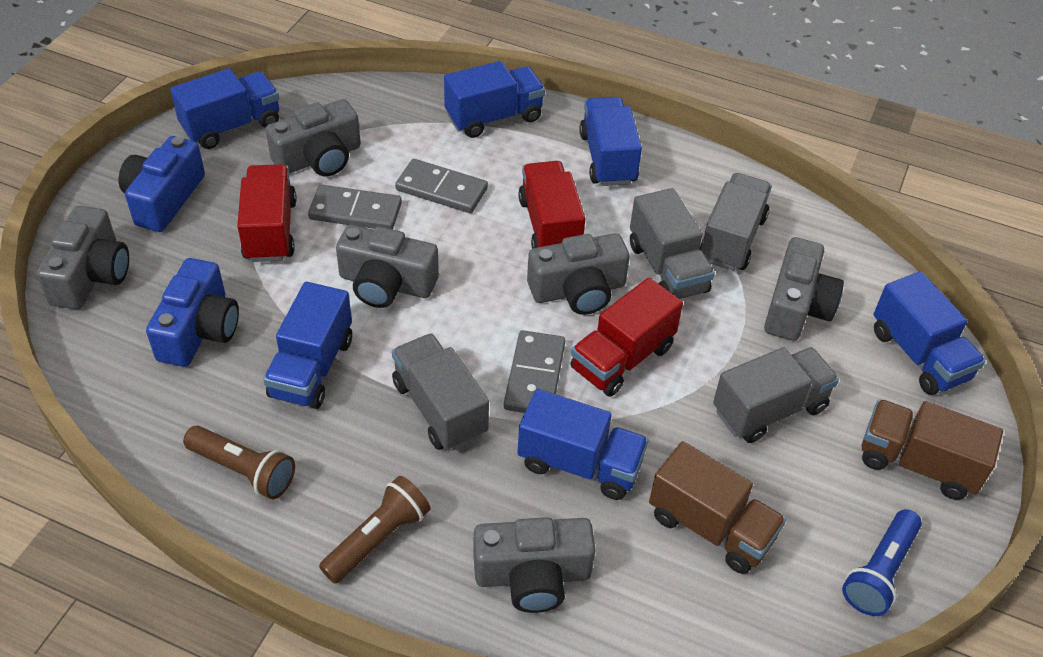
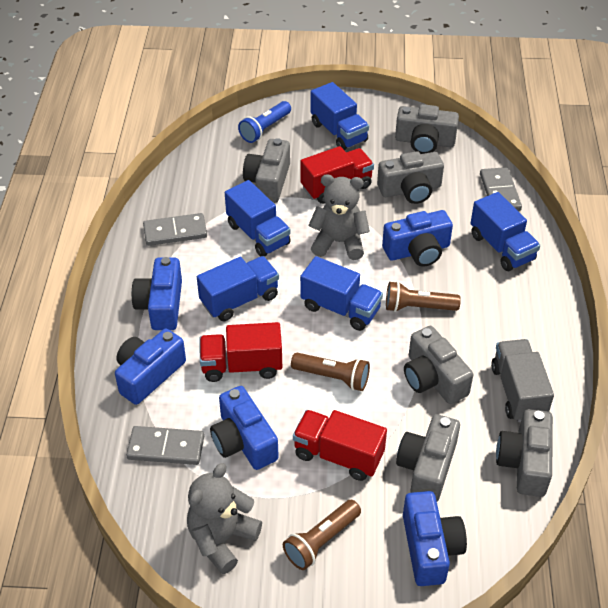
blue camera: 2 -> 5
blue truck: 6 -> 5
brown flashlight: 2 -> 3
brown truck: 2 -> 0
grey teddy bear: 0 -> 2
grey truck: 4 -> 1

